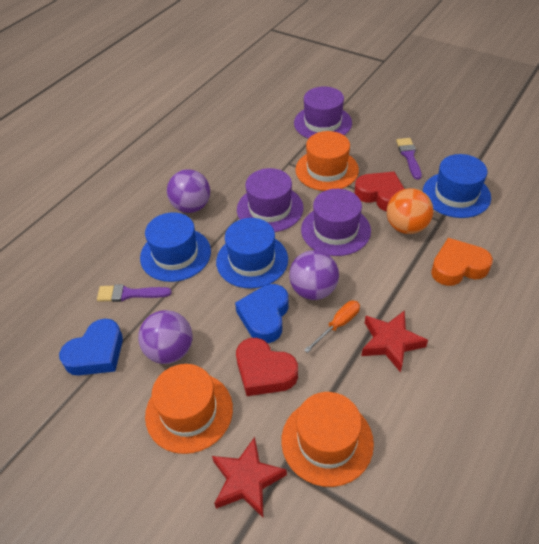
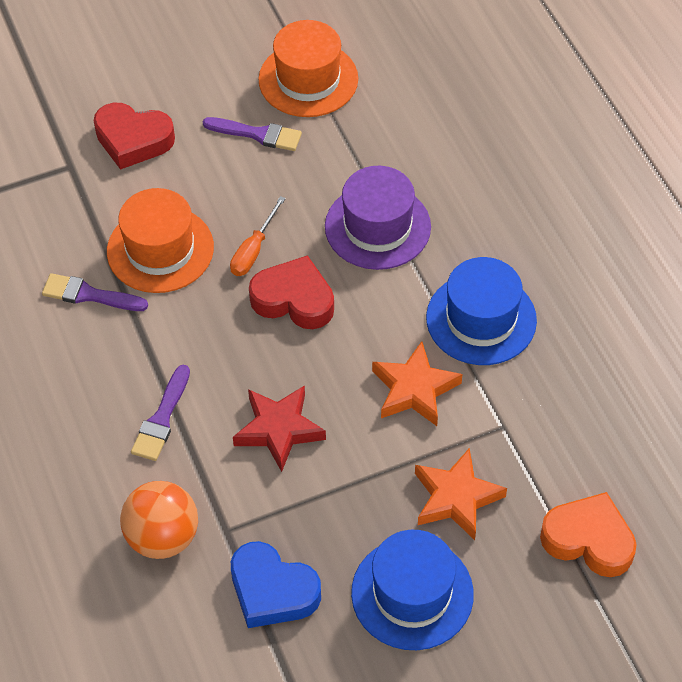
blue hat: 3 -> 2
blue heart: 2 -> 1
orange hat: 3 -> 2
orange star: 0 -> 2
purple ball: 3 -> 0
purple brush: 2 -> 3
purple hat: 3 -> 1
red star: 2 -> 1

